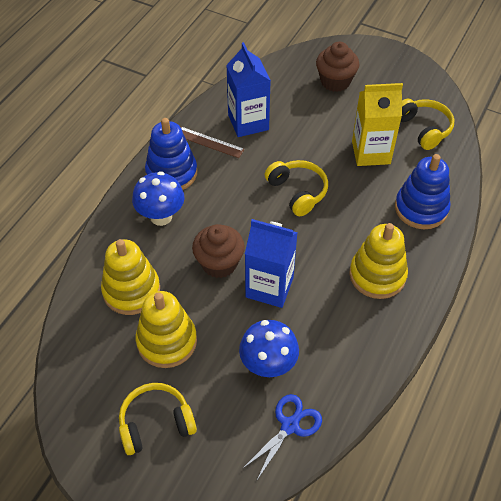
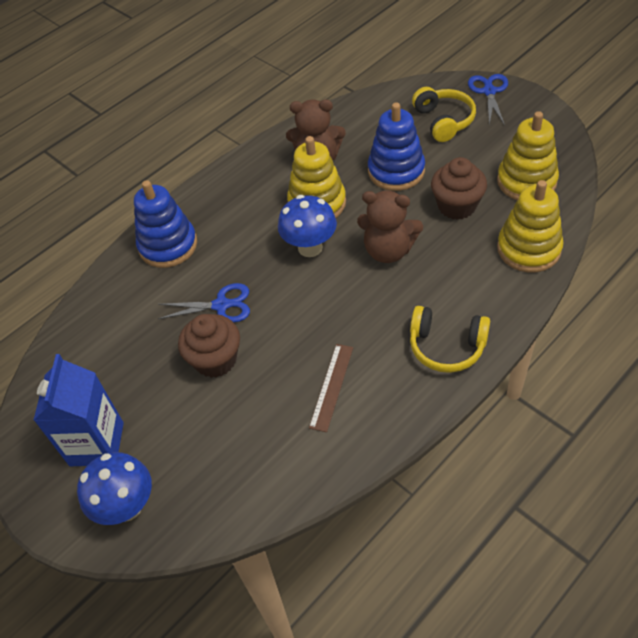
blue carton: 2 -> 1
blue scissors: 1 -> 2
brown teddy bear: 0 -> 2
yellow carton: 1 -> 0
yellow headphones: 3 -> 2

